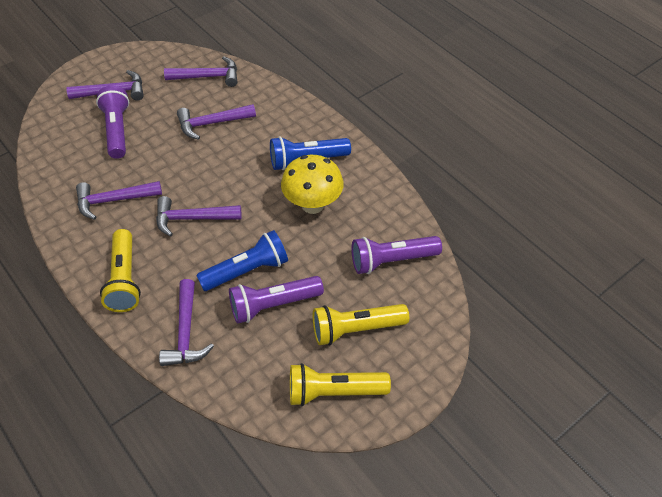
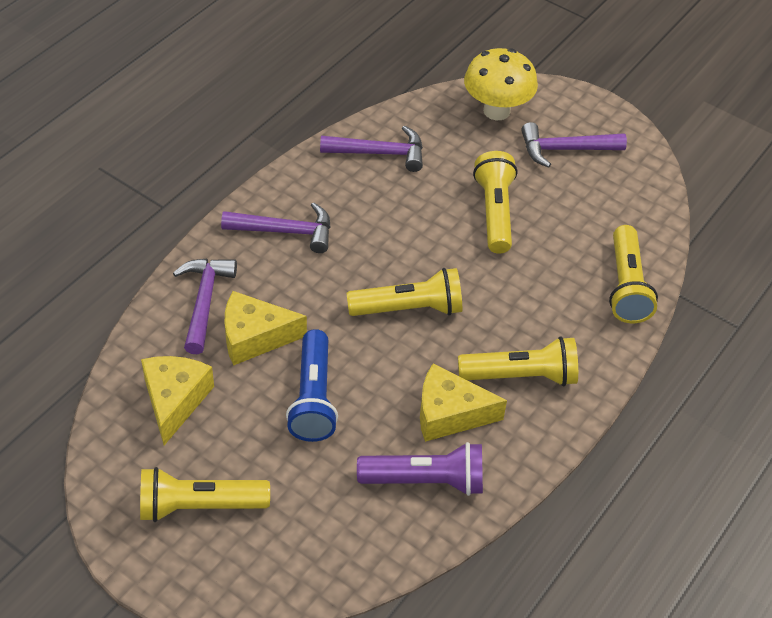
blue flashlight: 2 -> 1
purple flashlight: 3 -> 1
purple hammer: 6 -> 4
yellow cheese: 0 -> 3
yellow flashlight: 3 -> 5

